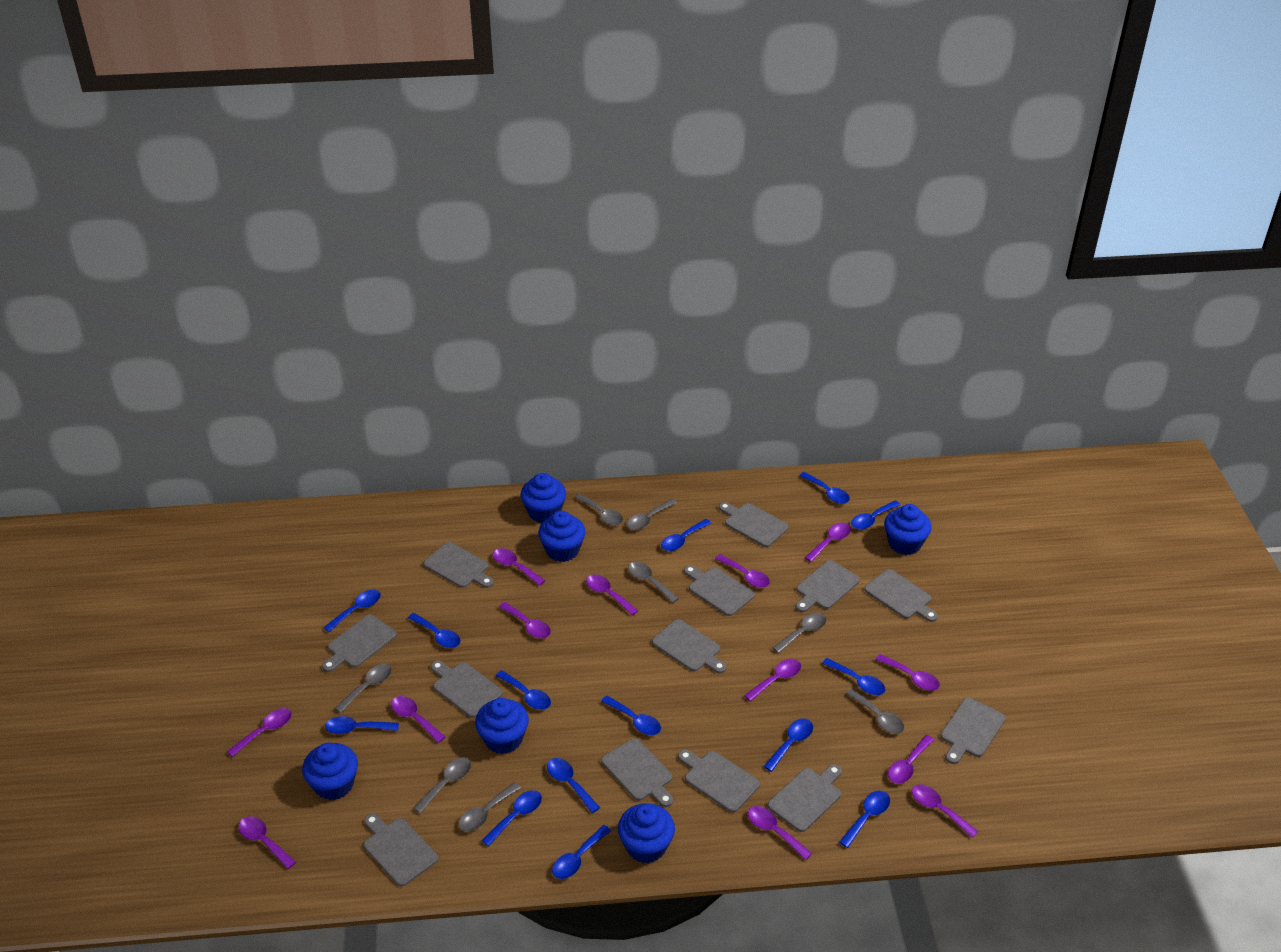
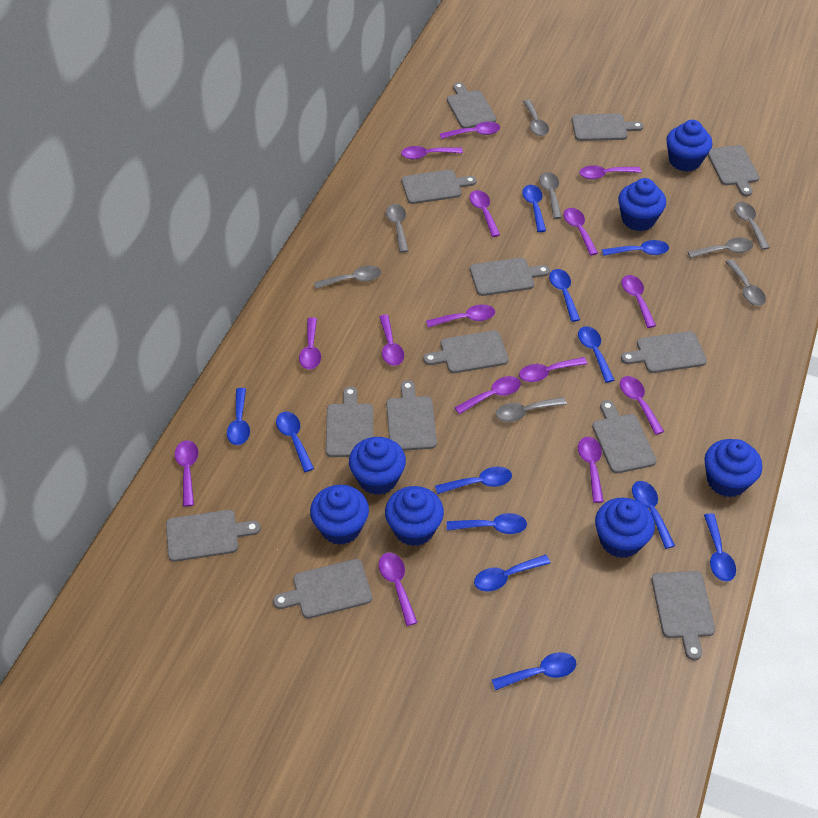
blue cupcake: 6 -> 7
blue spoon: 14 -> 12
purple spoon: 13 -> 15

